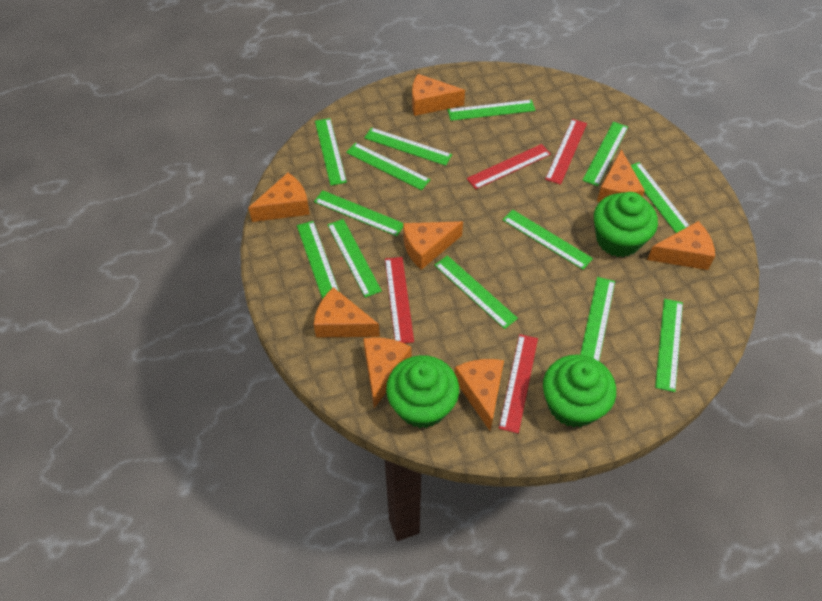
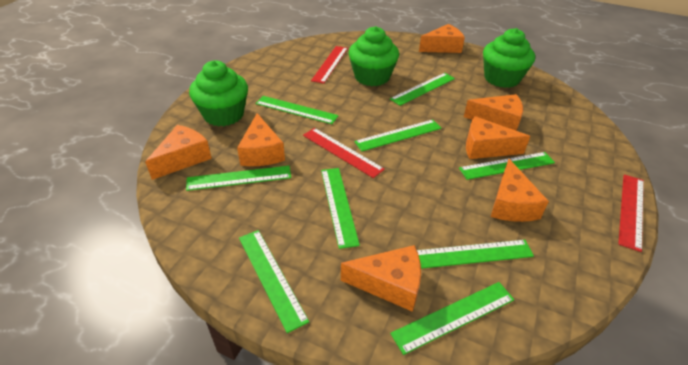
green ruler: 13 -> 9
orange cheese: 8 -> 7
red ruler: 4 -> 3

